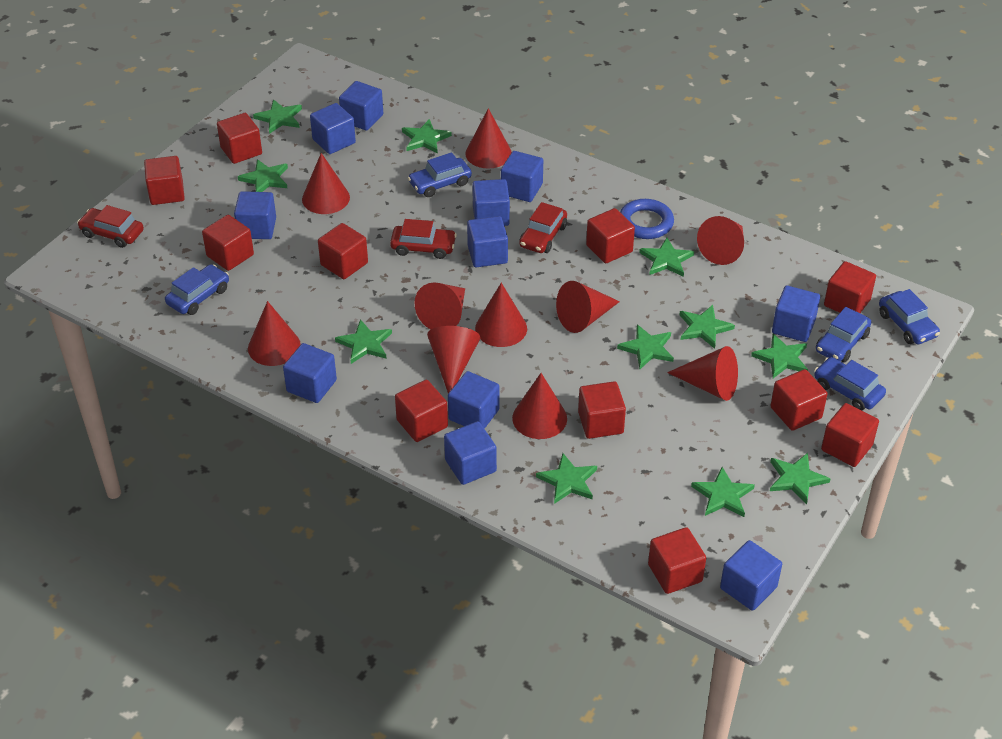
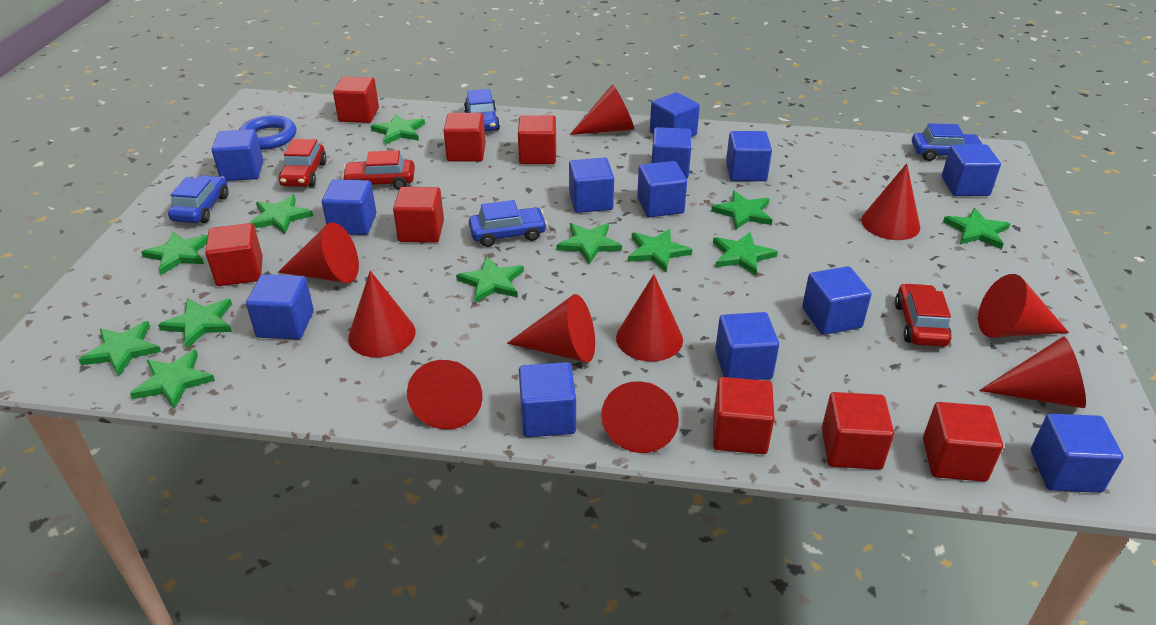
blue car: 5 -> 4
blue cube: 11 -> 13
green star: 11 -> 12
red cube: 11 -> 8

